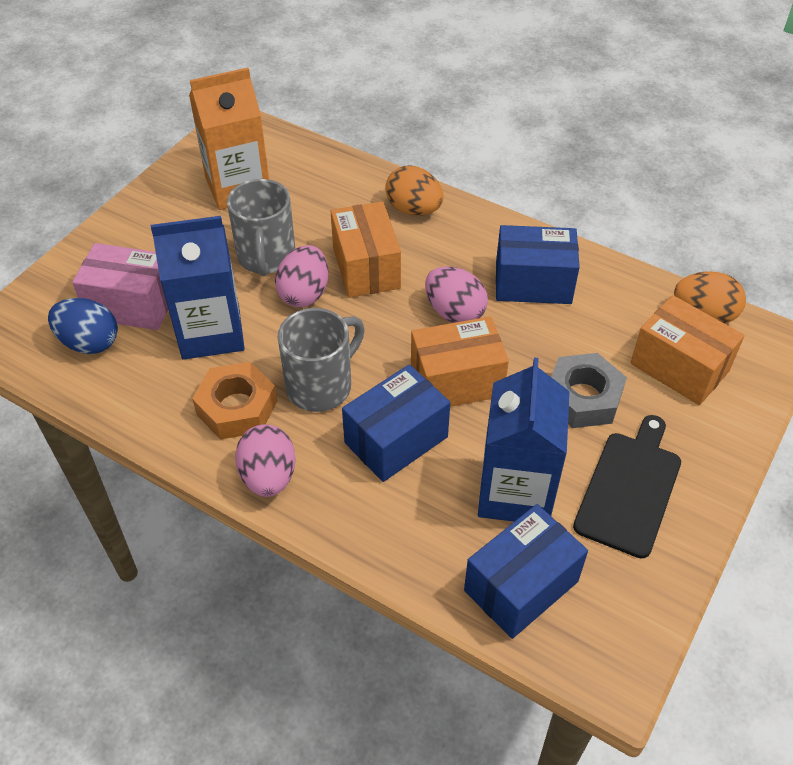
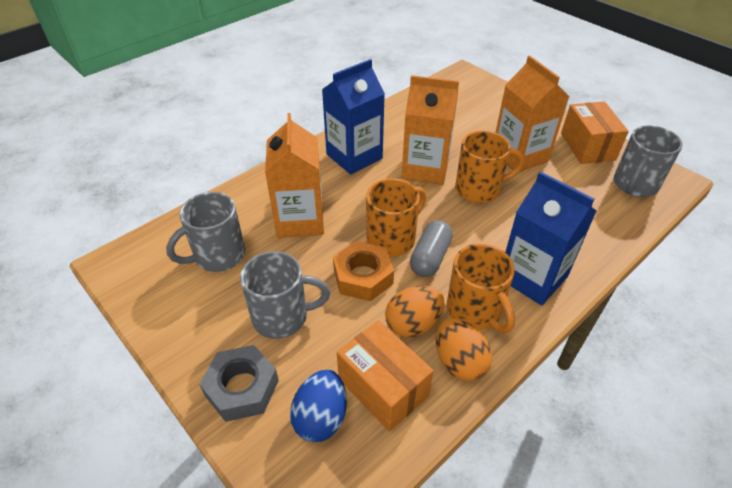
black cutting board: 1 -> 0
blue box: 3 -> 0
grey capsule: 0 -> 1
grey mug: 2 -> 3
orange box: 3 -> 2
orange carton: 1 -> 3
orange mug: 0 -> 3
pink box: 1 -> 0
pink egg: 3 -> 0

